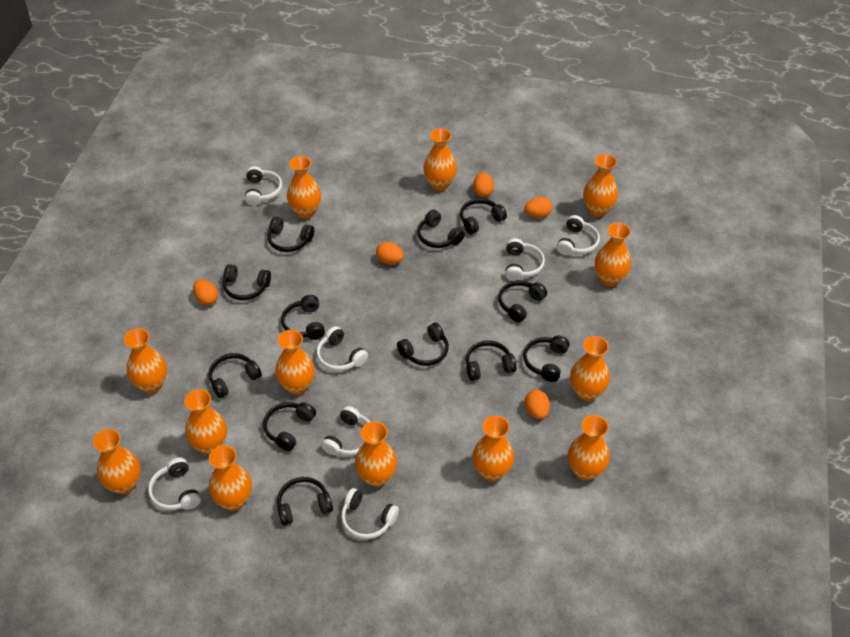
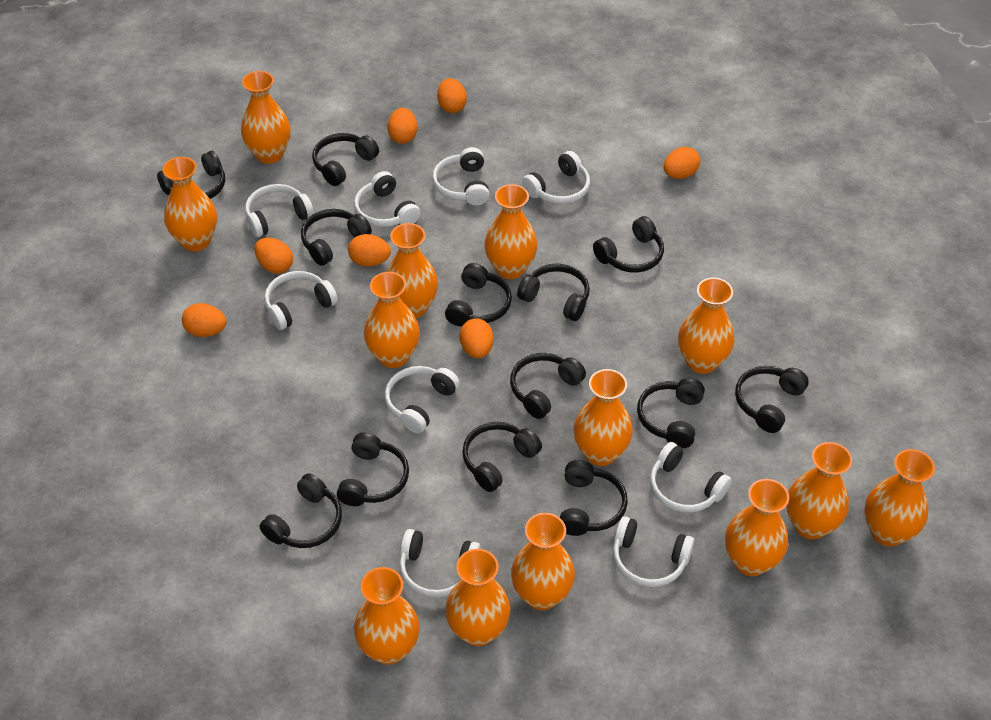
black headphones: 12 -> 13
orange egg: 5 -> 7
white headphones: 7 -> 9

